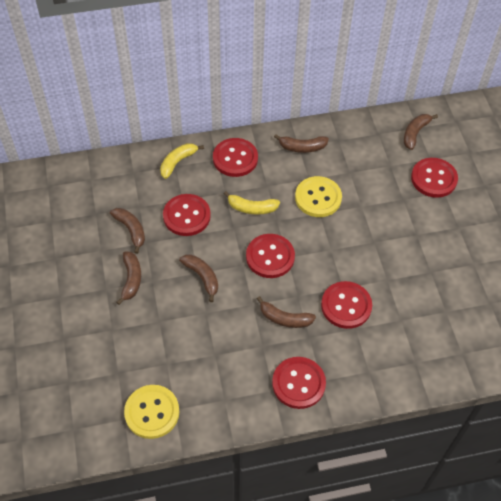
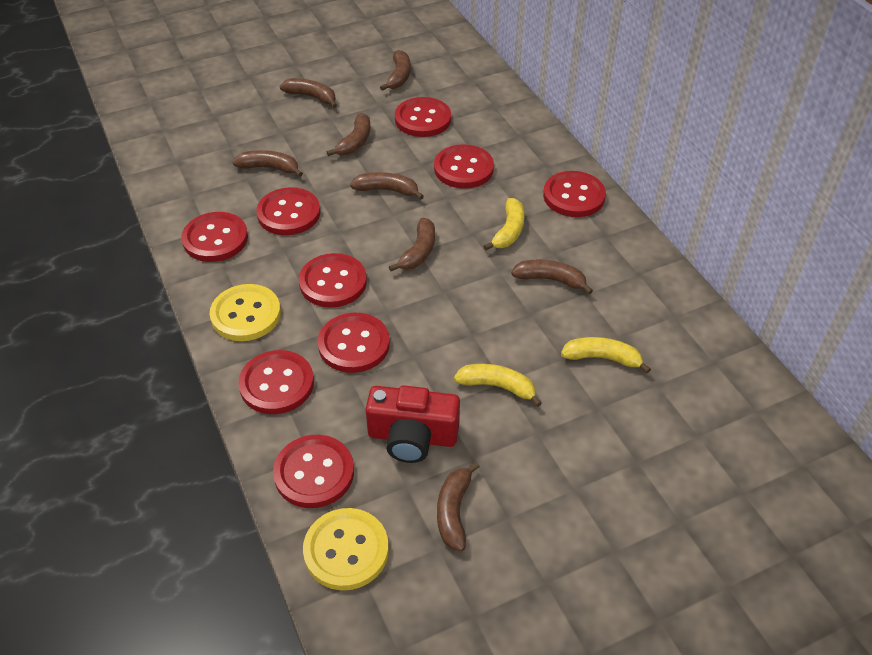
brown banana: 6 -> 8
red button: 6 -> 9
red camera: 0 -> 1
yellow banana: 2 -> 3

